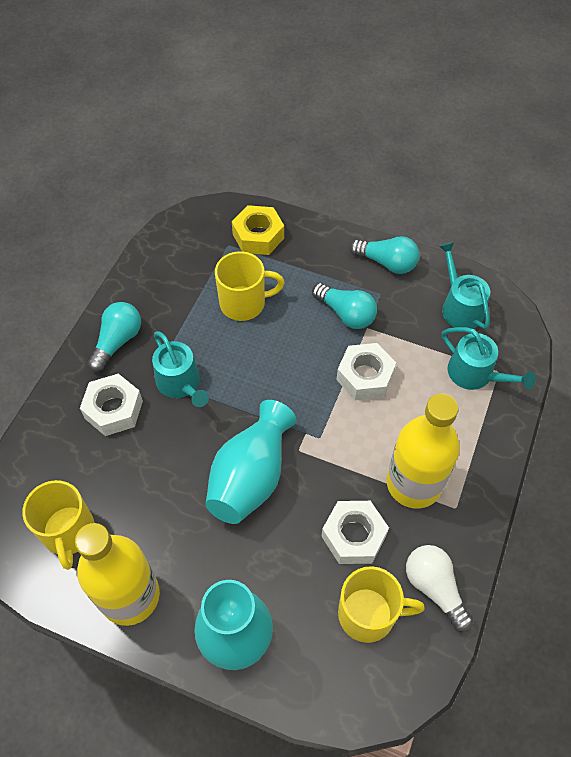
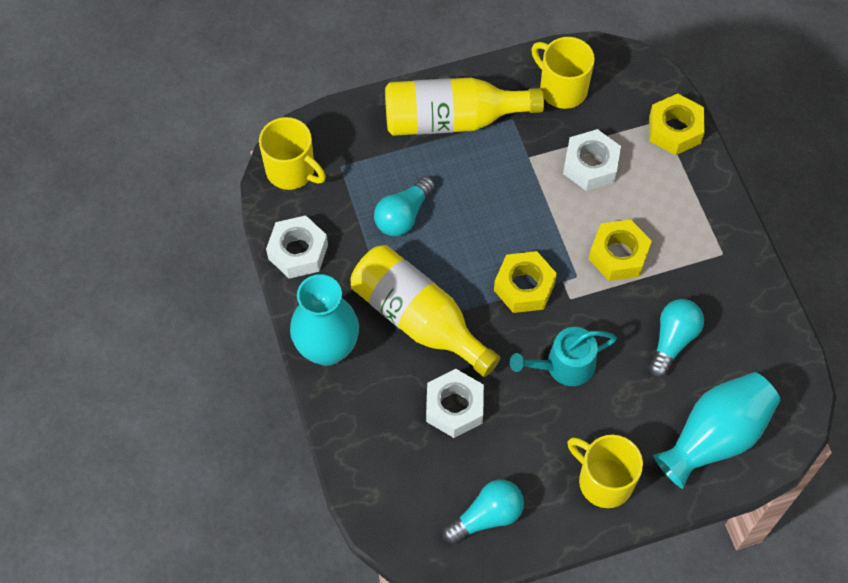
turquoise watering can: 3 -> 1
white light bulb: 1 -> 0
yellow nut: 1 -> 3

